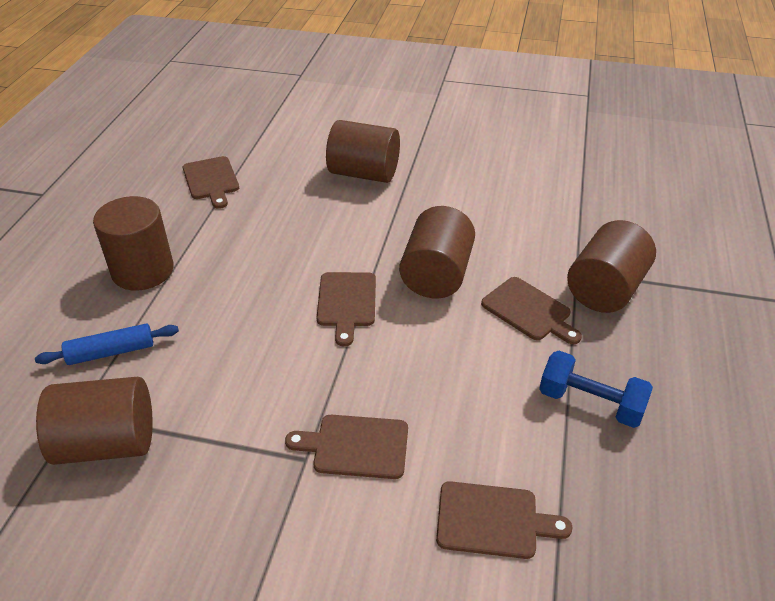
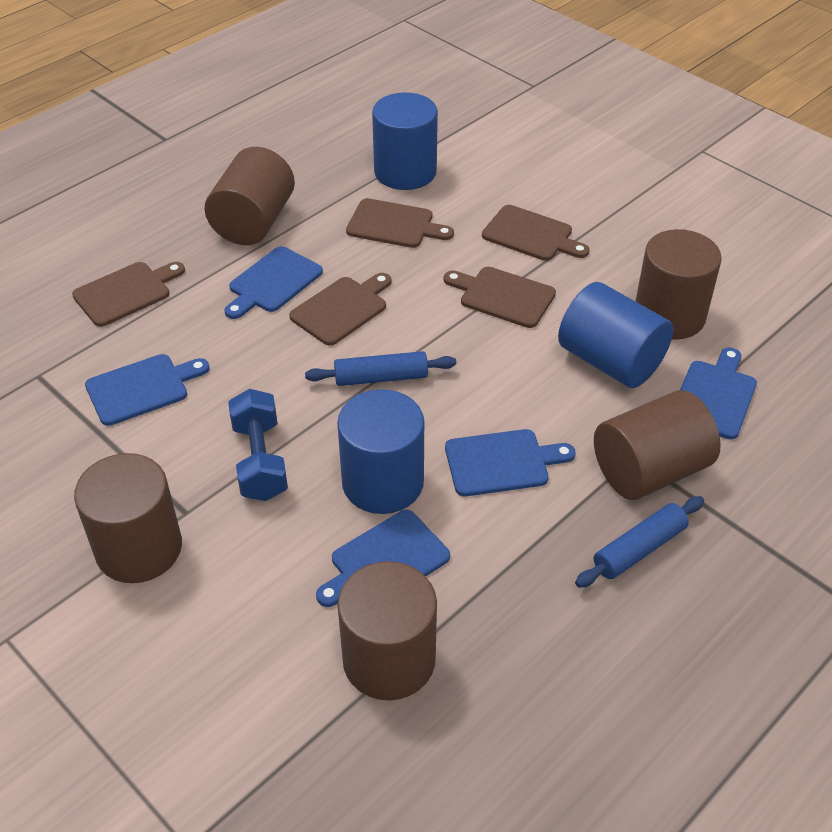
blue cutting board: 0 -> 5
blue cylinder: 0 -> 3
blue rolling pin: 1 -> 2

